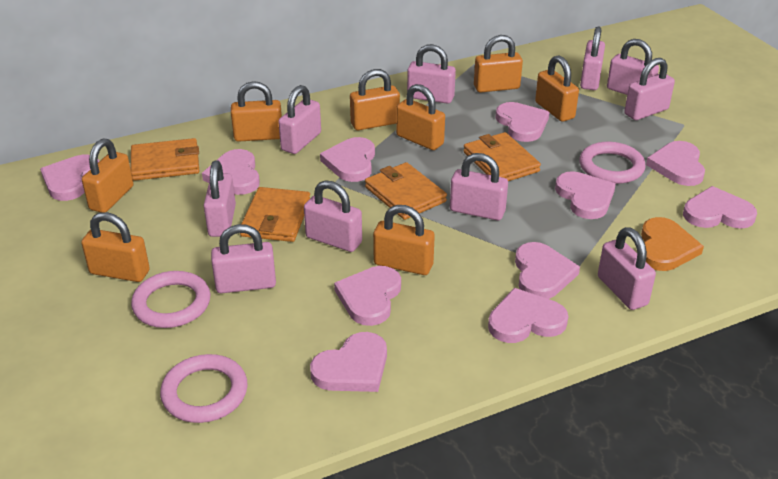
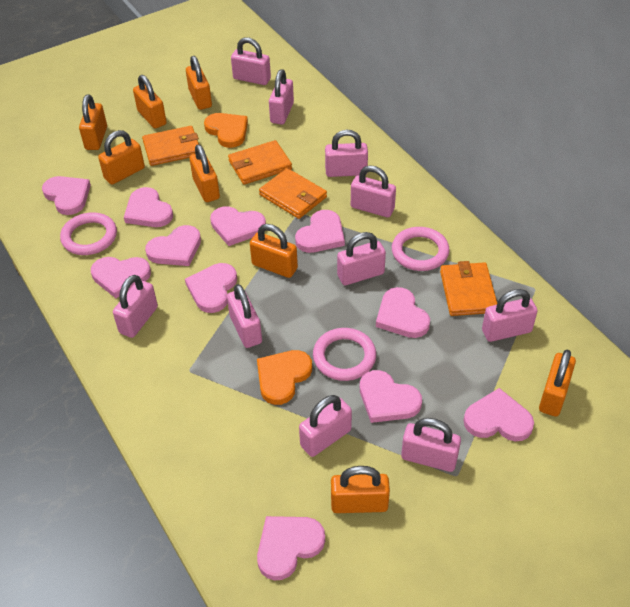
orange heart: 1 -> 2

